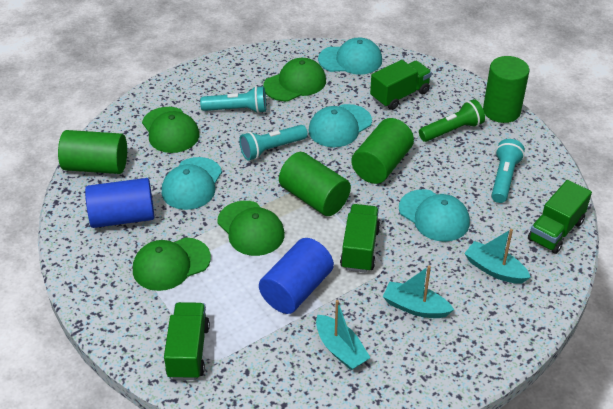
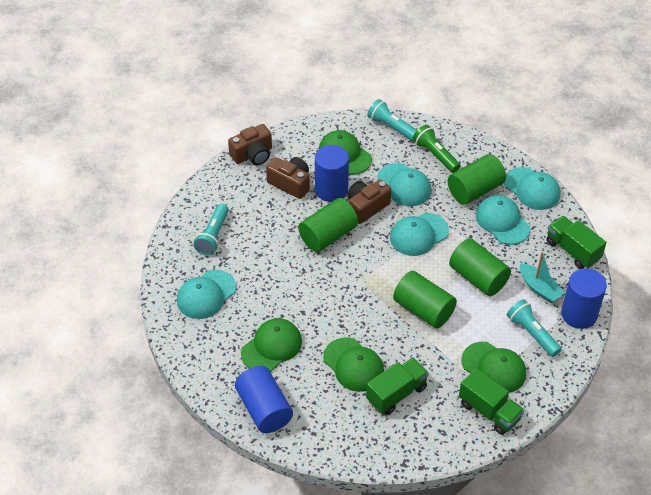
blue cylinder: 2 -> 3
brown camera: 0 -> 3
green truck: 4 -> 3
turquoise boat: 3 -> 1
turquoise cap: 4 -> 5

